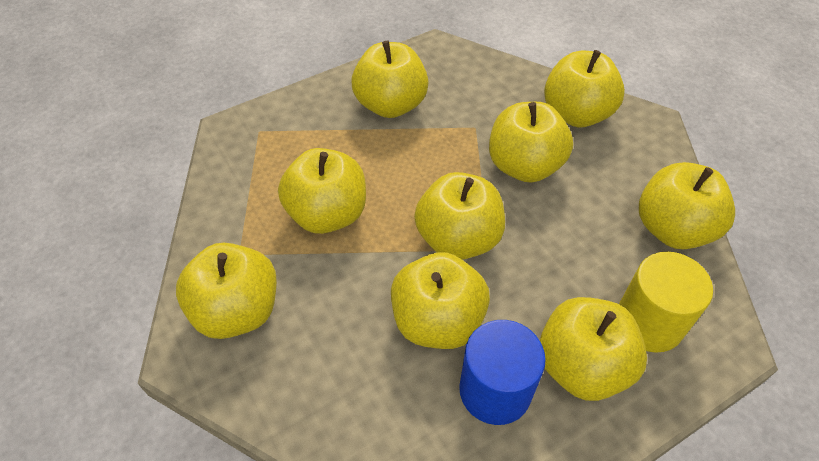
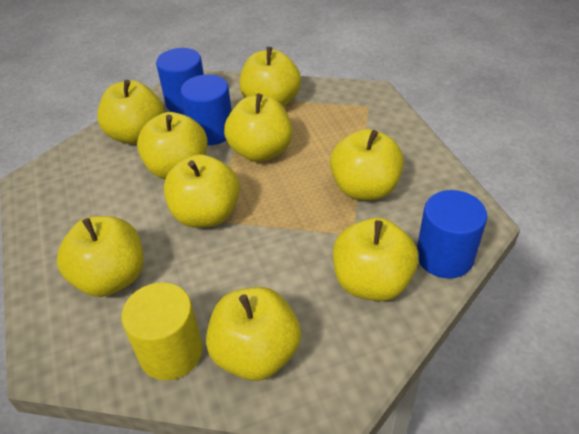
blue cylinder: 1 -> 3

